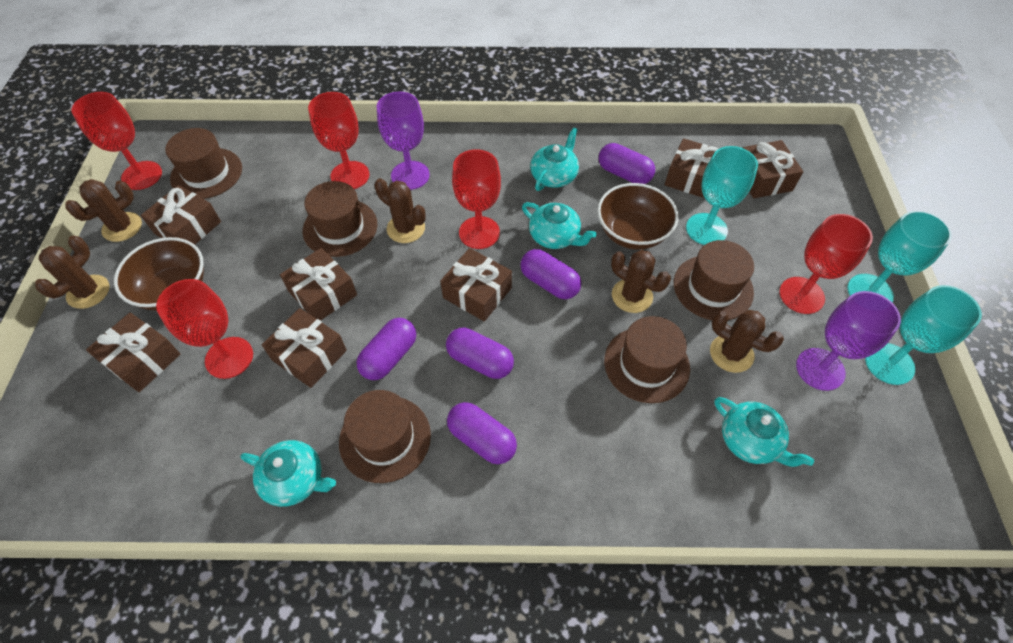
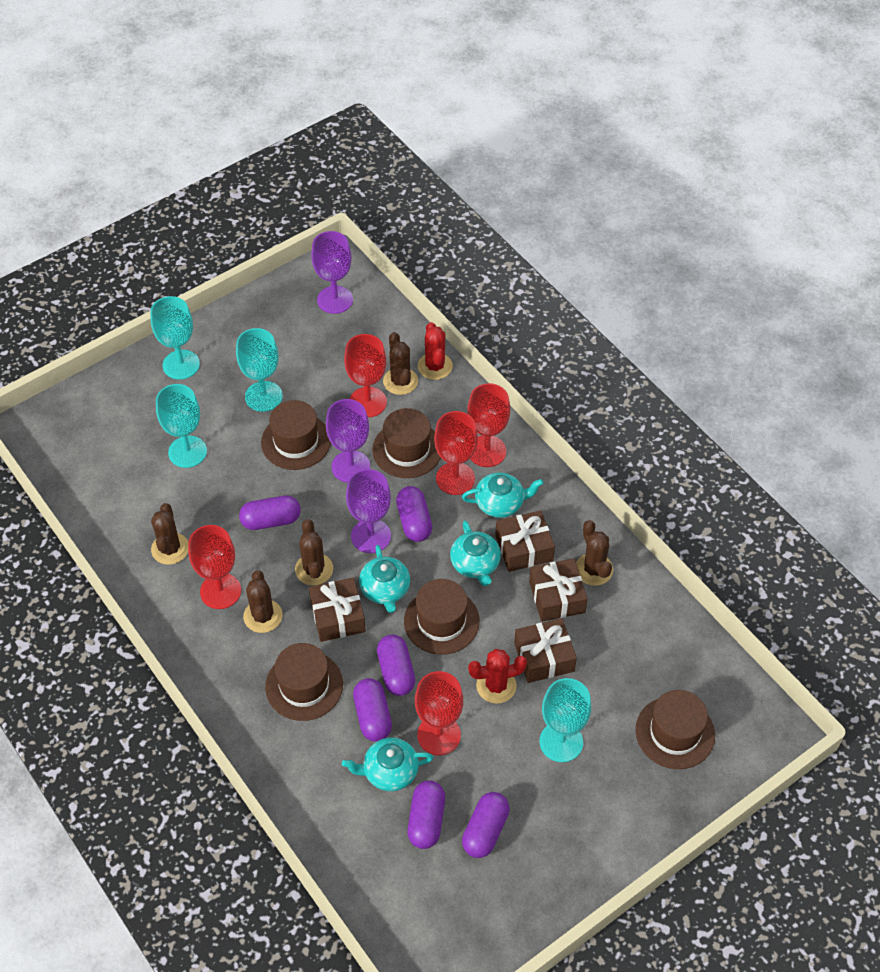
brown bowl: 2 -> 0
brown gift: 7 -> 4
purple capsule: 5 -> 6
purple goblet: 2 -> 3
red cactus: 0 -> 2
turquoise goblet: 3 -> 4

